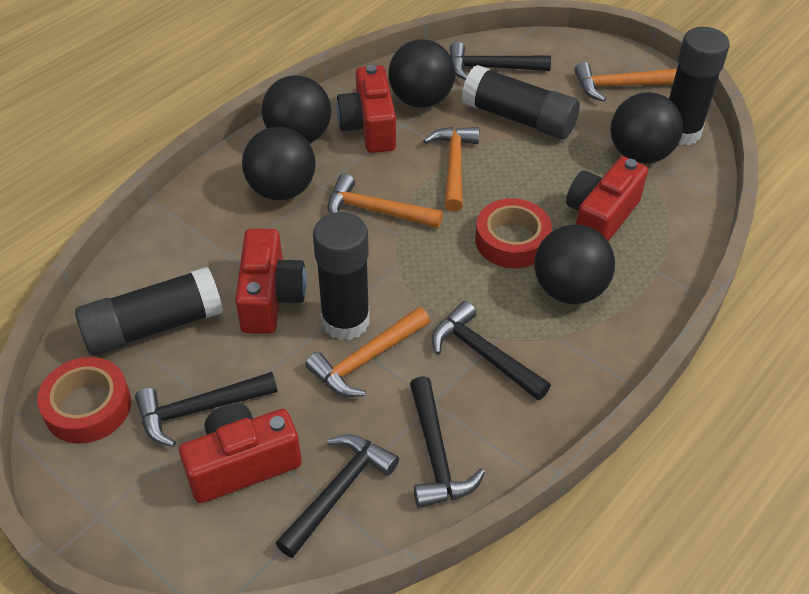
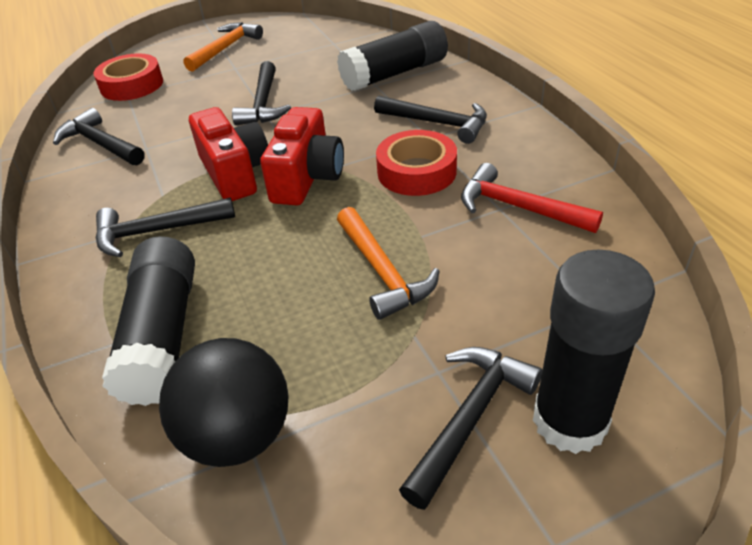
black ball: 5 -> 1
black glue stick: 4 -> 3
orange hammer: 4 -> 2
red camera: 4 -> 2
red hammer: 0 -> 1

